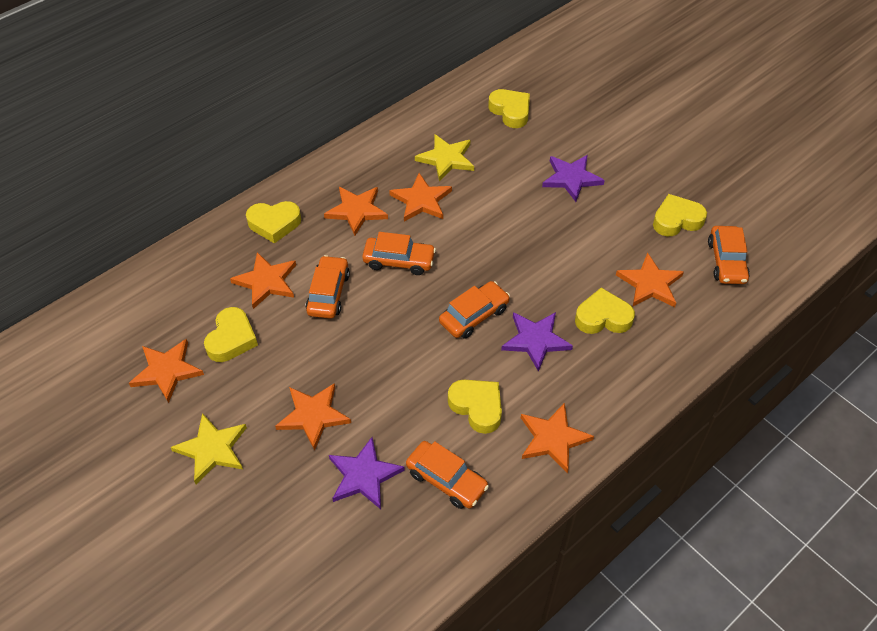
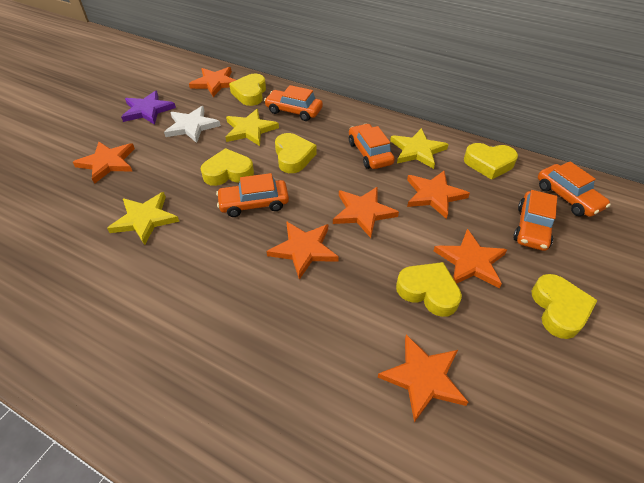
purple star: 3 -> 1
white star: 0 -> 1
yellow star: 2 -> 3

